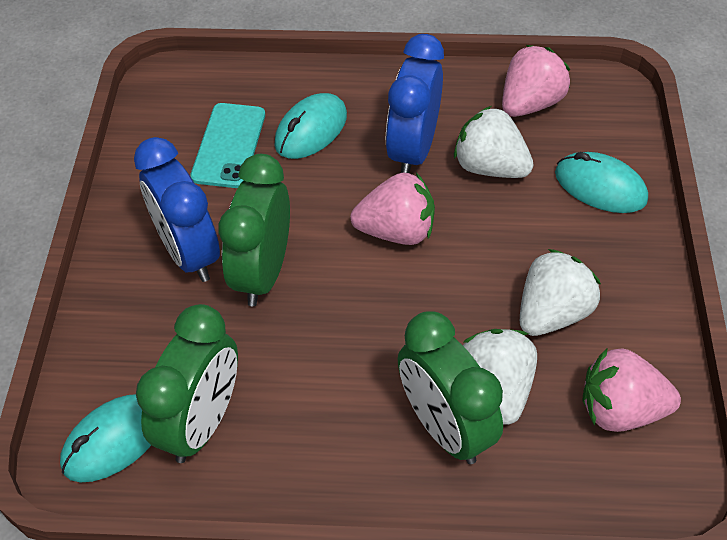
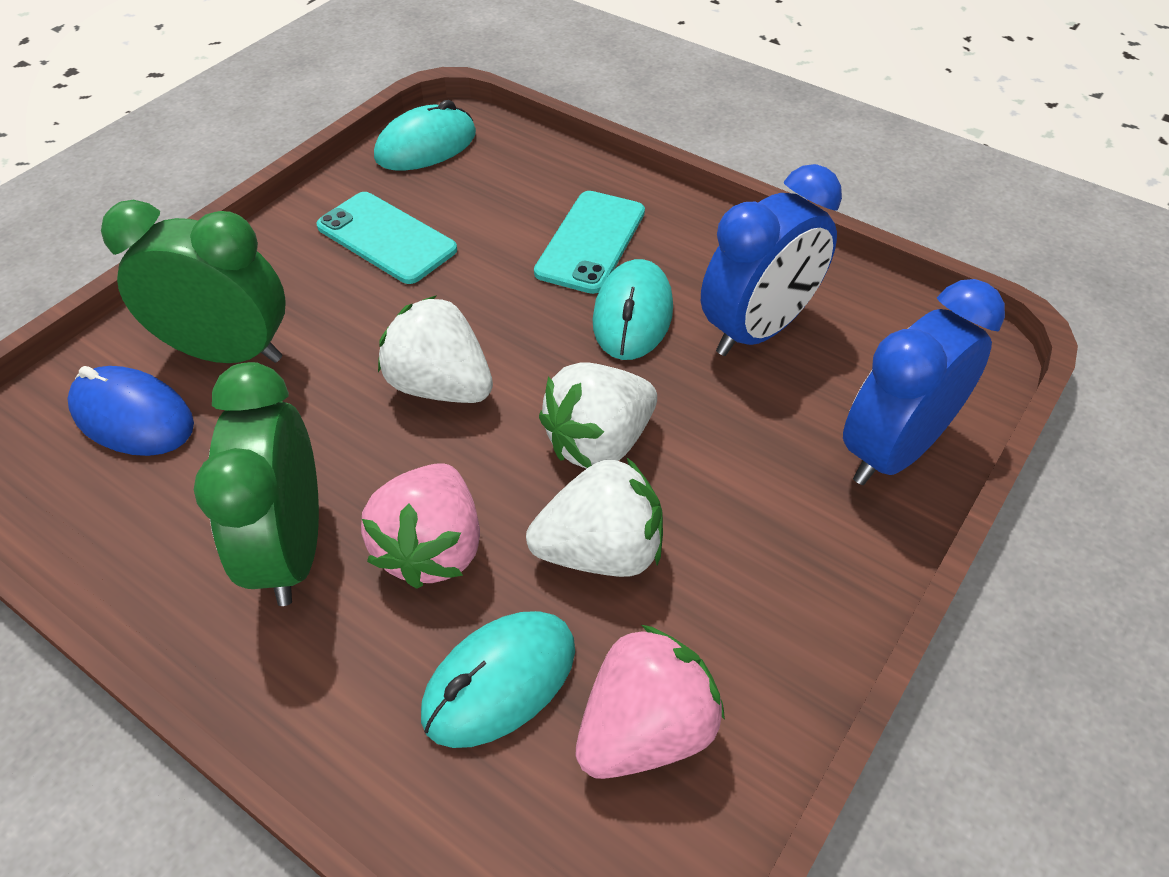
blue mouse: 0 -> 1
green clock: 3 -> 2
pink strawberry: 3 -> 2
turquoise phone: 1 -> 2

